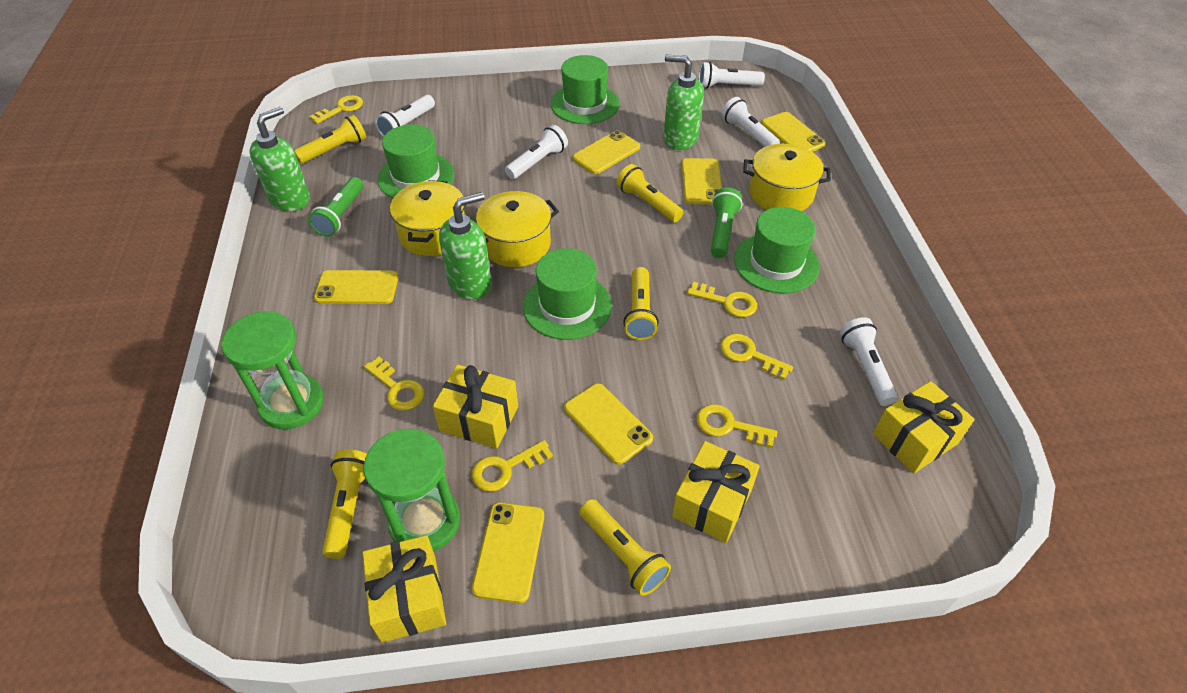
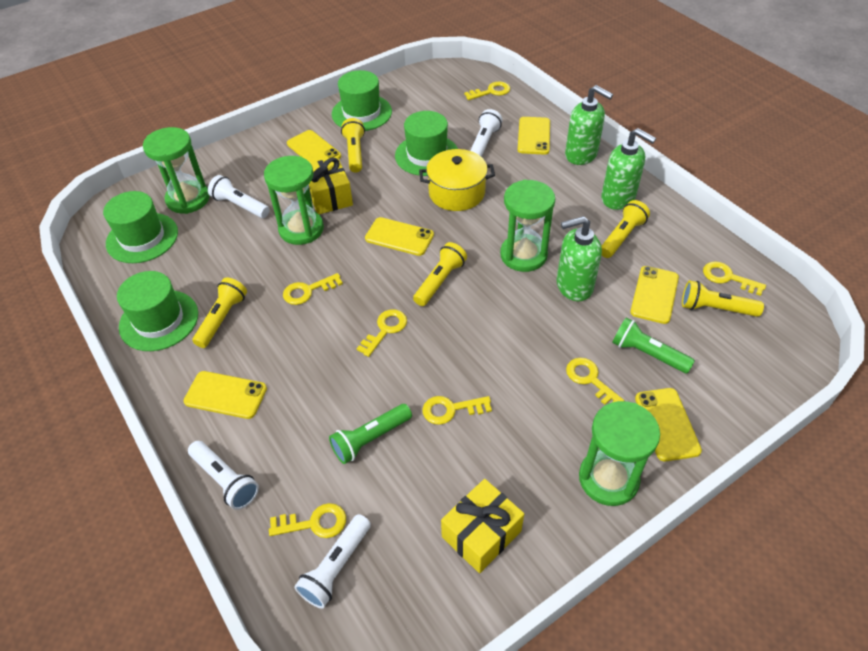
green hourglass: 2 -> 4
white flashlight: 5 -> 4
yellow gift: 4 -> 2
yellow key: 6 -> 7
yellow pot: 3 -> 1

